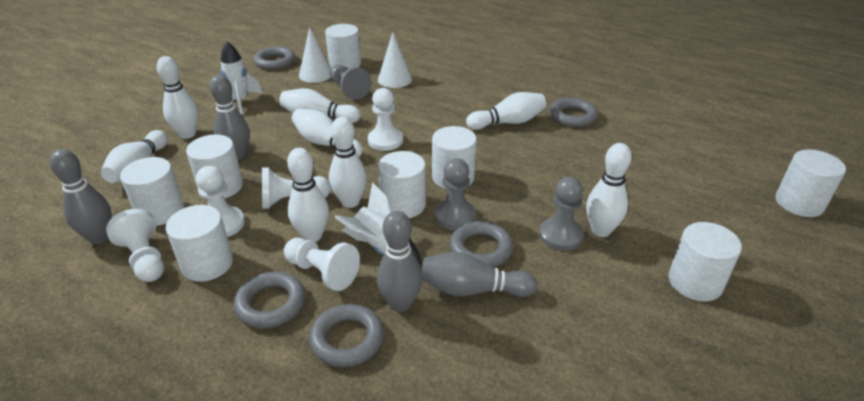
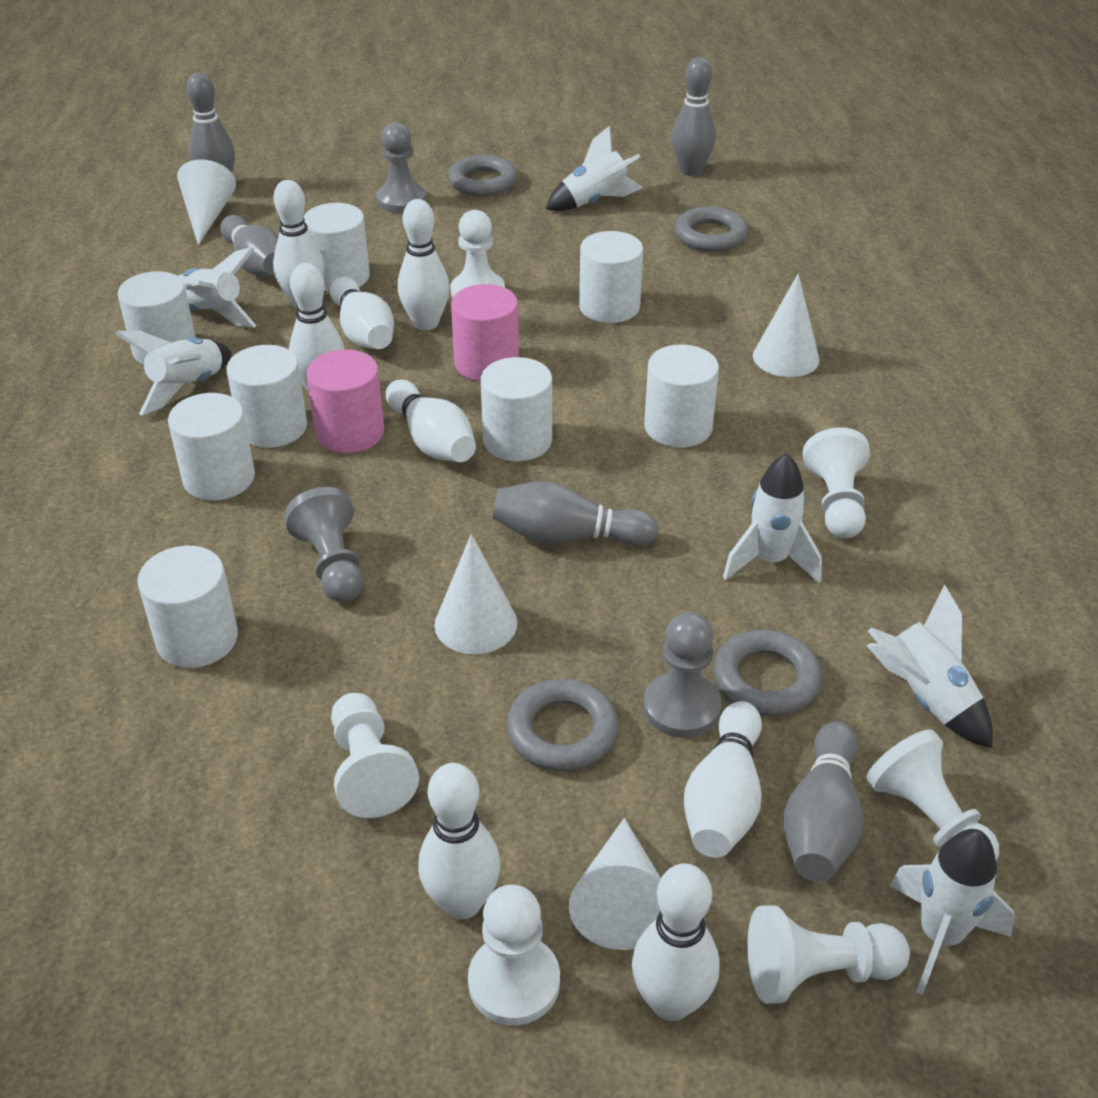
grey bowling pin: 4 -> 5
grey ring: 5 -> 4
pink cylinder: 0 -> 2
white cone: 2 -> 4
white pawn: 5 -> 6
white rocket: 2 -> 6

